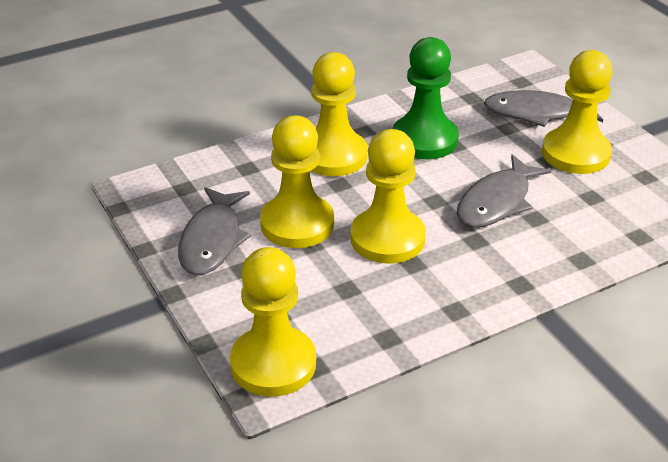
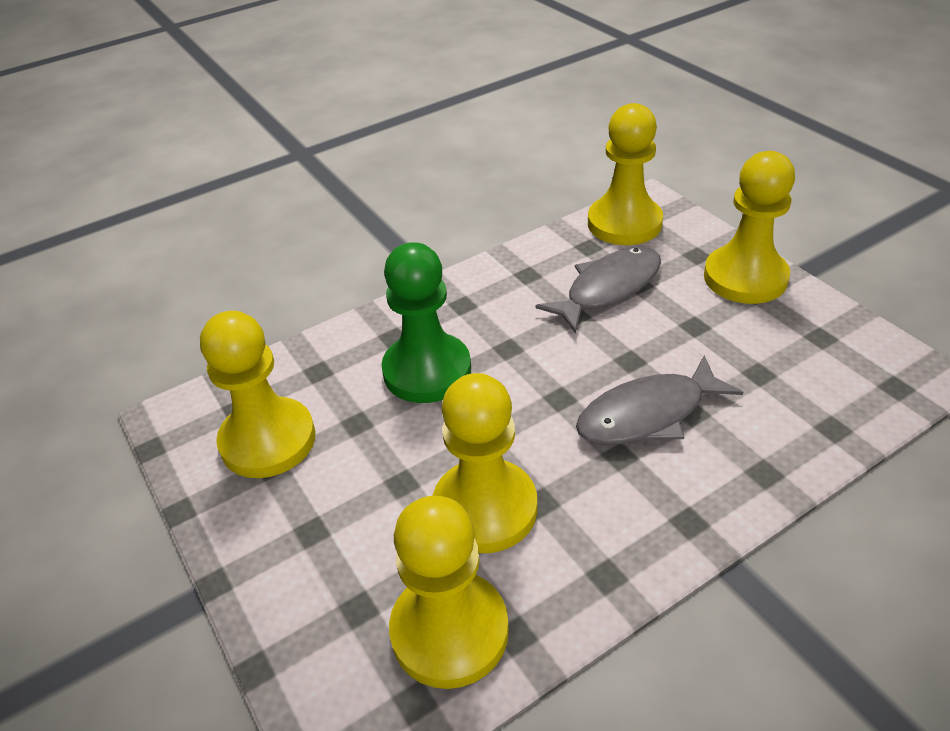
grey fish: 3 -> 2

